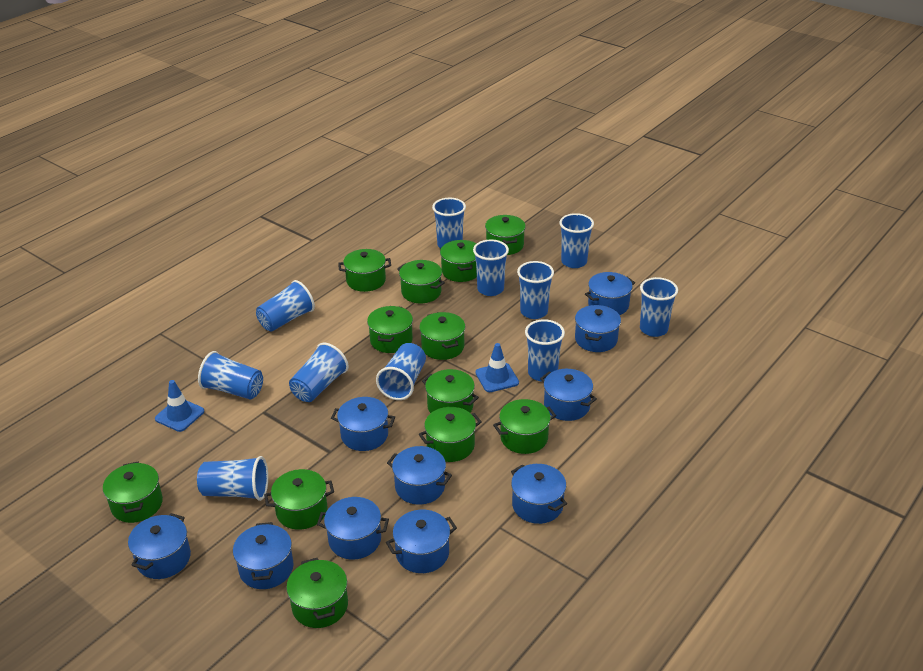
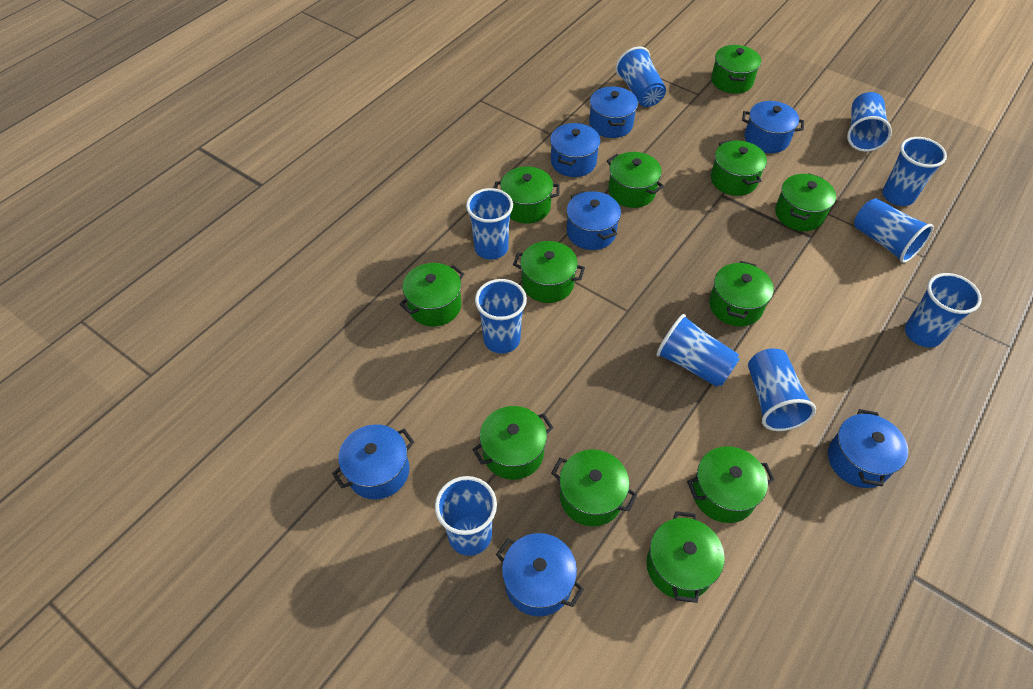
blue cup: 11 -> 10
blue pot: 10 -> 7
blue traffic cone: 2 -> 0

